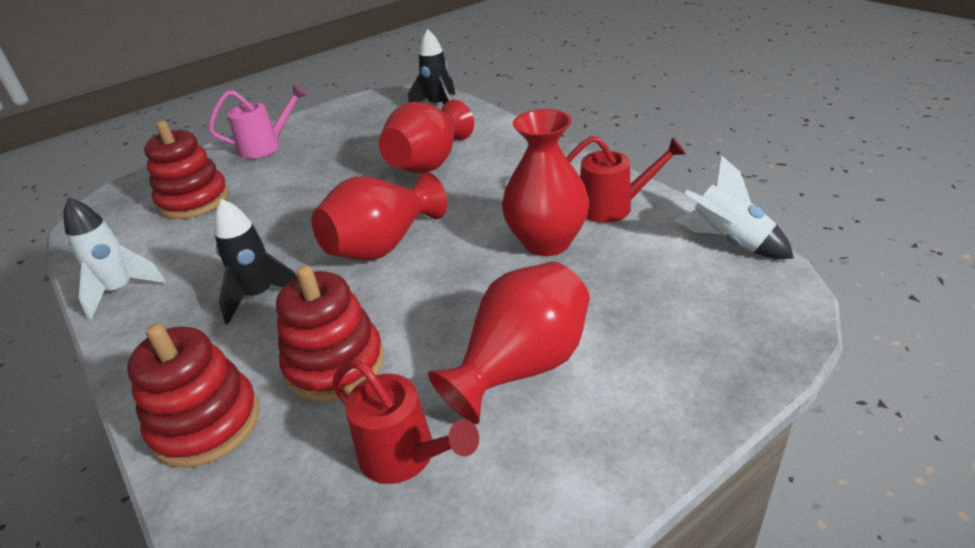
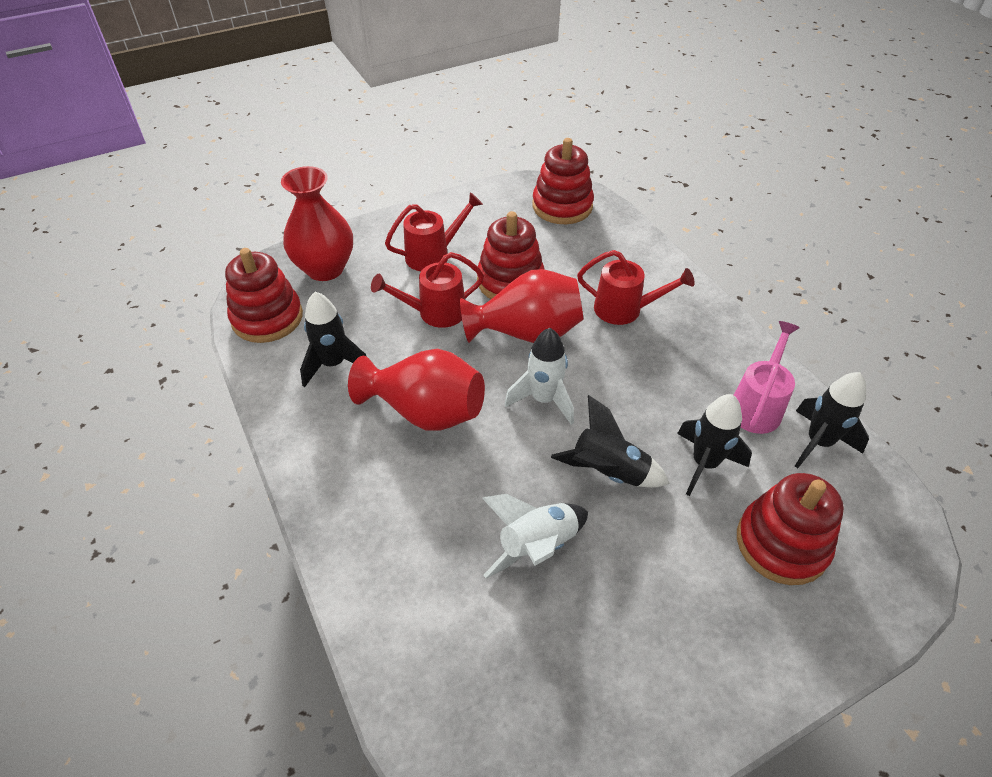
black rocket: 2 -> 4
red stacking toy: 3 -> 4
red vase: 4 -> 3
red watering can: 2 -> 3

